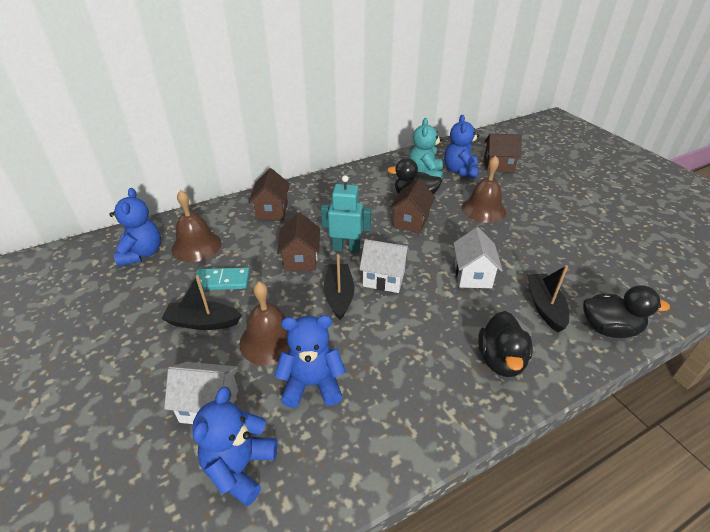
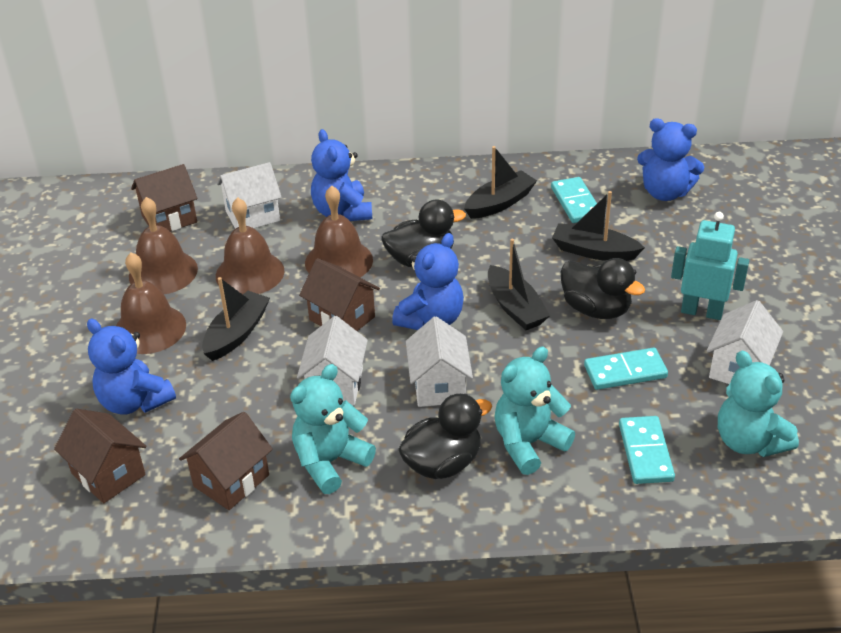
black boat: 3 -> 4
brown bell: 3 -> 4
turquoise domino: 1 -> 3
turquoise teddy bear: 1 -> 3
white house: 3 -> 4

